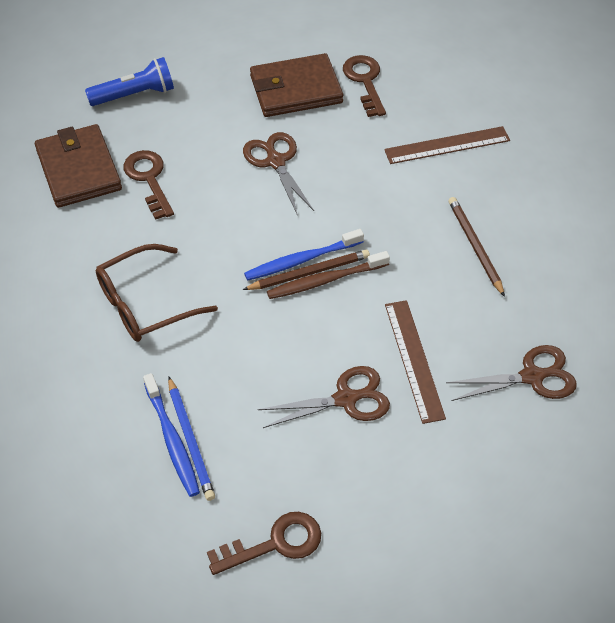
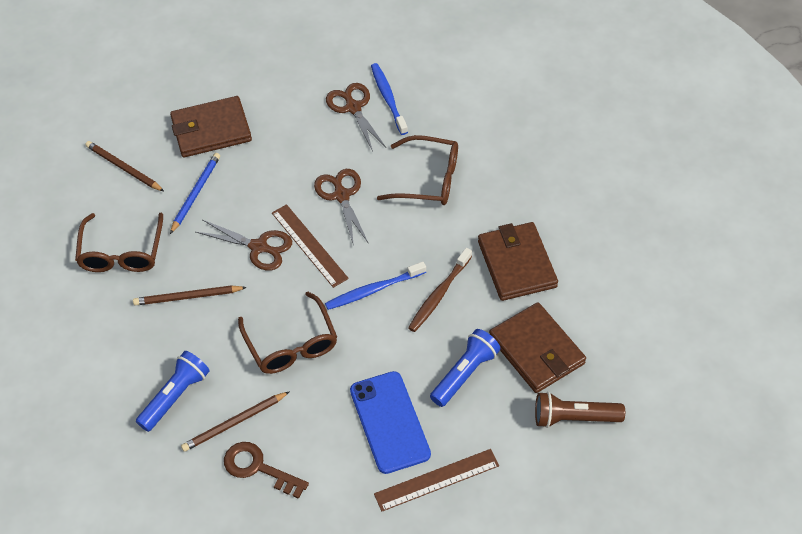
blue flashlight: 1 -> 2
blue phone: 0 -> 1
brown flashlight: 0 -> 1
brown glasses: 1 -> 3
brown key: 3 -> 1
brown pencil: 2 -> 3
brown wallet: 2 -> 3

